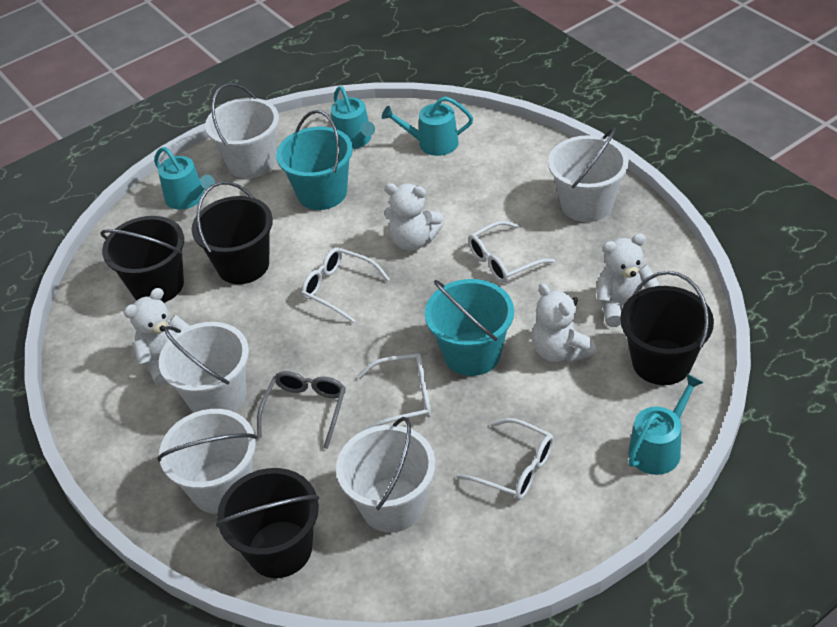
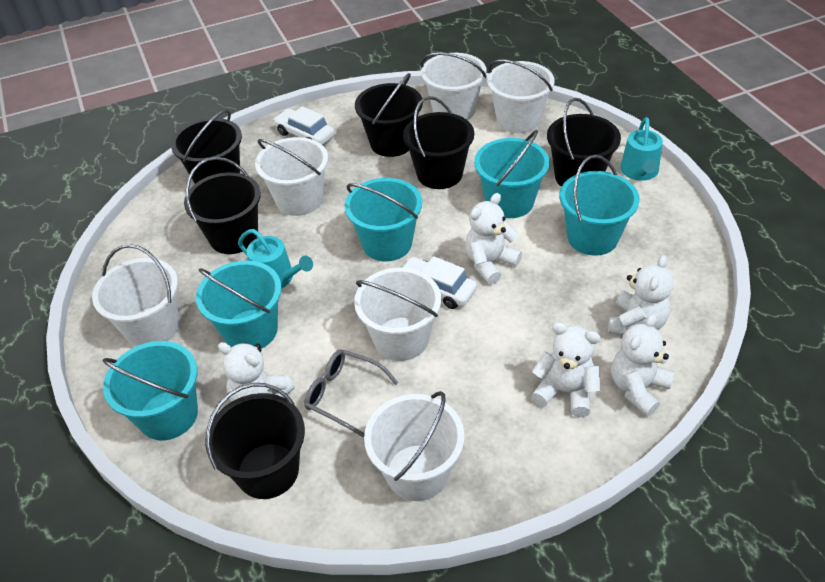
black bucket: 4 -> 6
turquoise bucket: 2 -> 5
turquoise watering can: 4 -> 2
white bucket: 5 -> 6
white car: 0 -> 2
white glasses: 4 -> 0
white teddy bear: 4 -> 5

